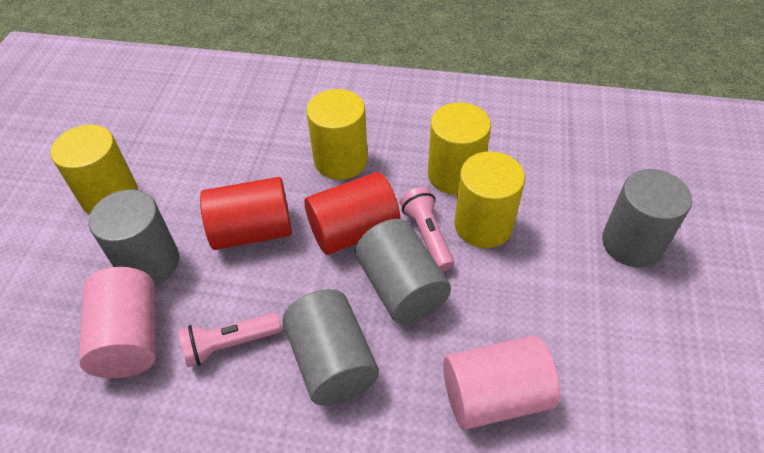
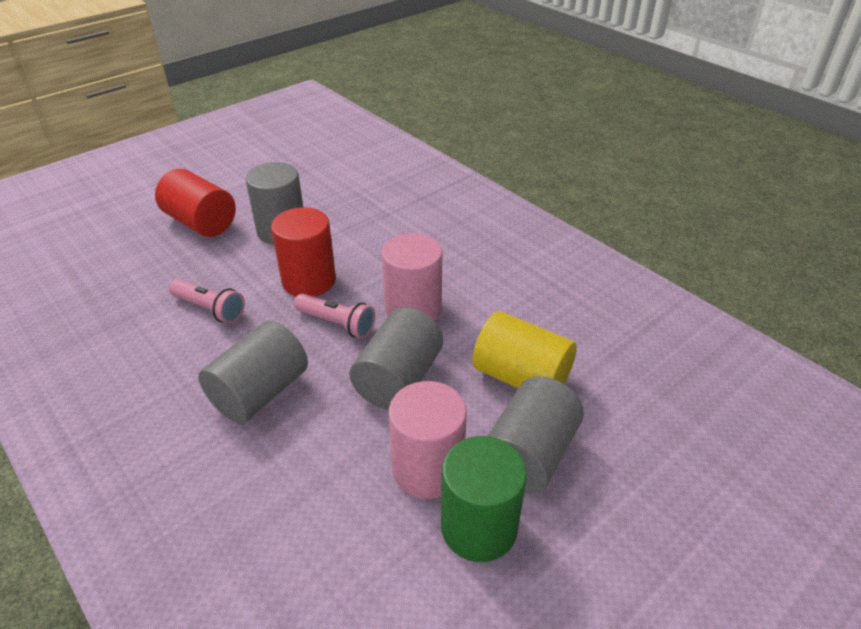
green cylinder: 0 -> 1
yellow cylinder: 4 -> 1

